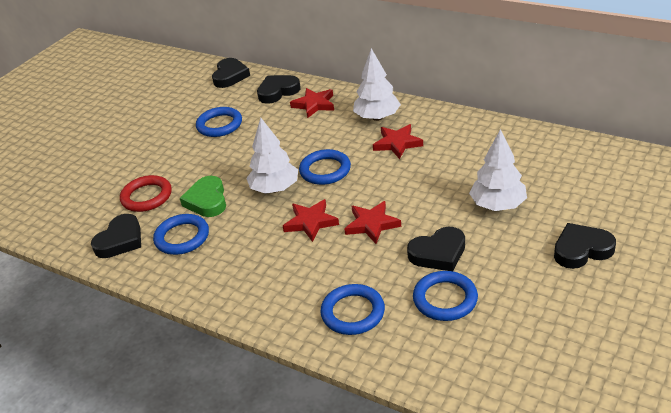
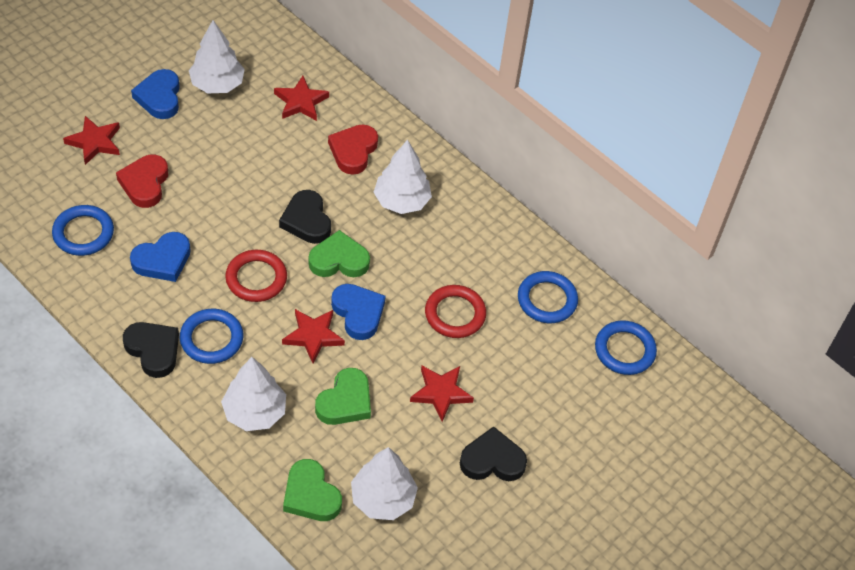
black heart: 5 -> 3
blue heart: 0 -> 3
blue ring: 5 -> 4
green heart: 1 -> 3
red heart: 0 -> 2
red ring: 1 -> 2
white tree: 3 -> 4

